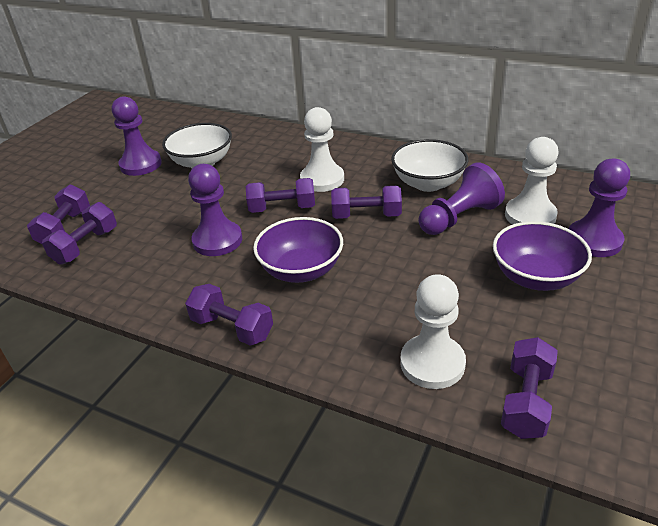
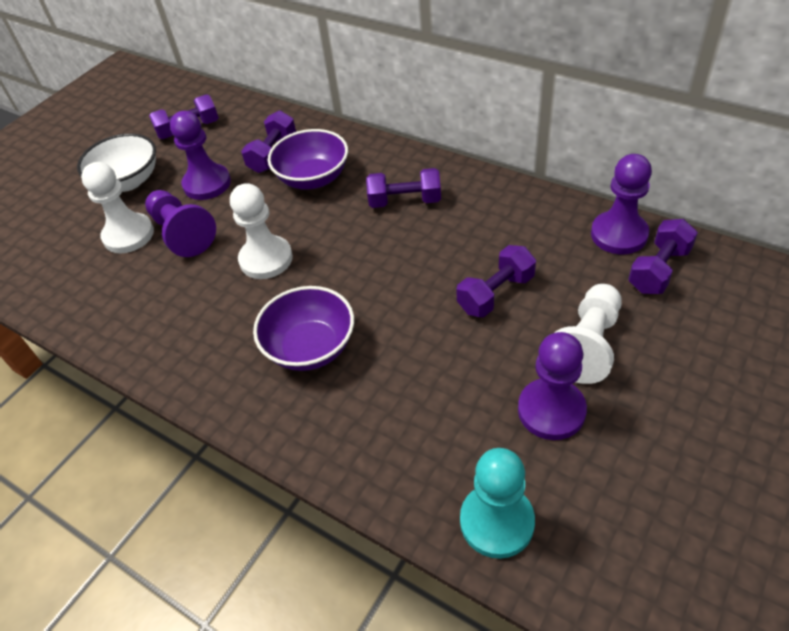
purple dumbbell: 6 -> 5
turquoise pawn: 0 -> 1
white bowl: 2 -> 1

